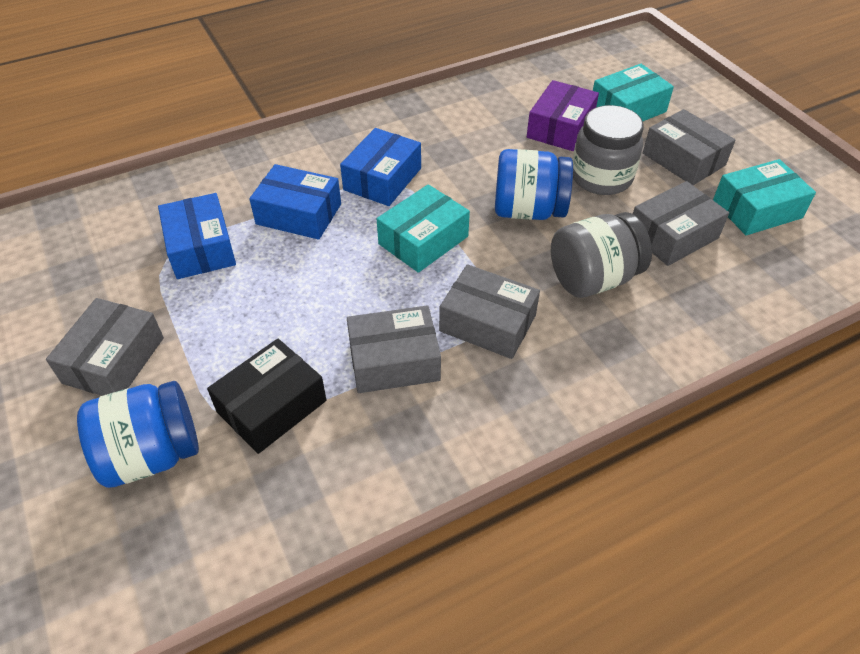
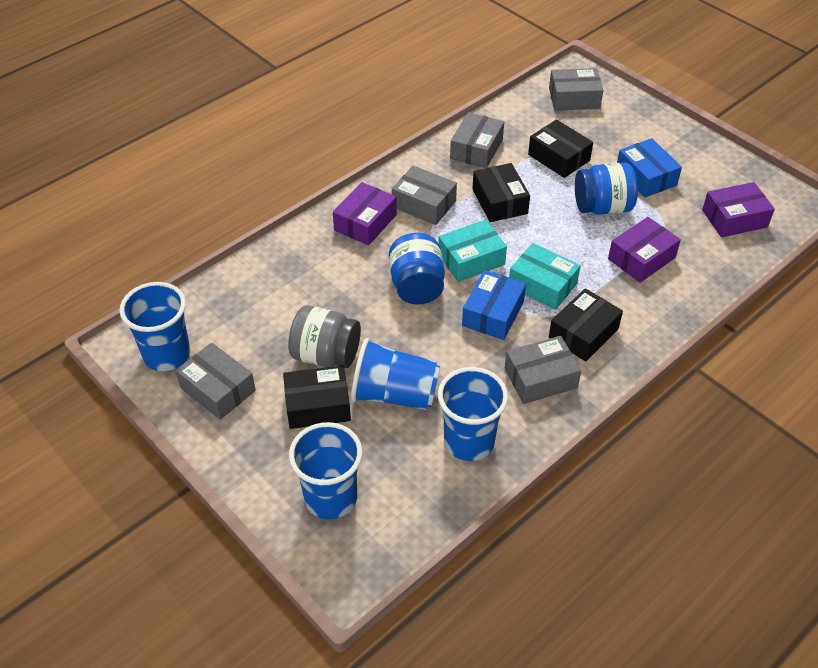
black box: 1 -> 4
blue box: 3 -> 2
blue cup: 0 -> 4
grey jar: 2 -> 1
purple box: 1 -> 3
turquoise box: 3 -> 2

